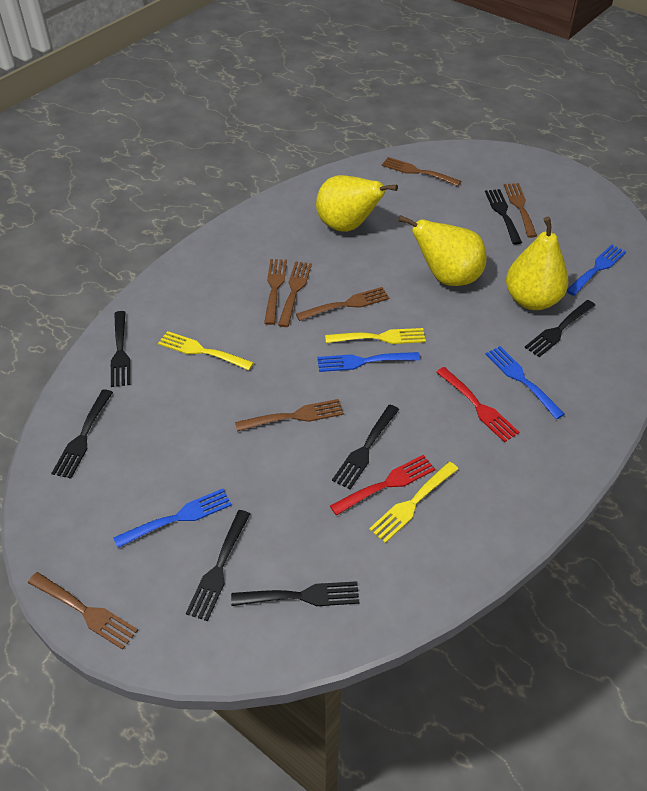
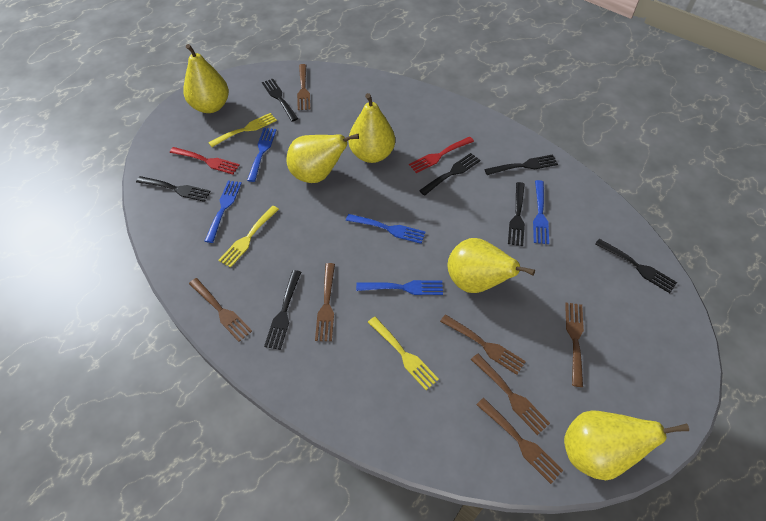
blue fork: 4 -> 5
yellow pear: 3 -> 5

